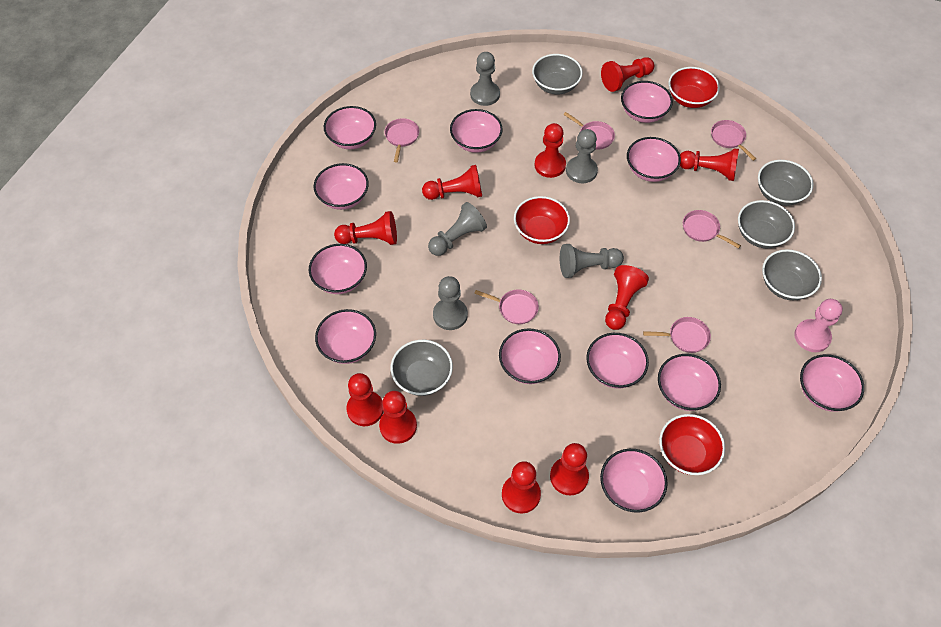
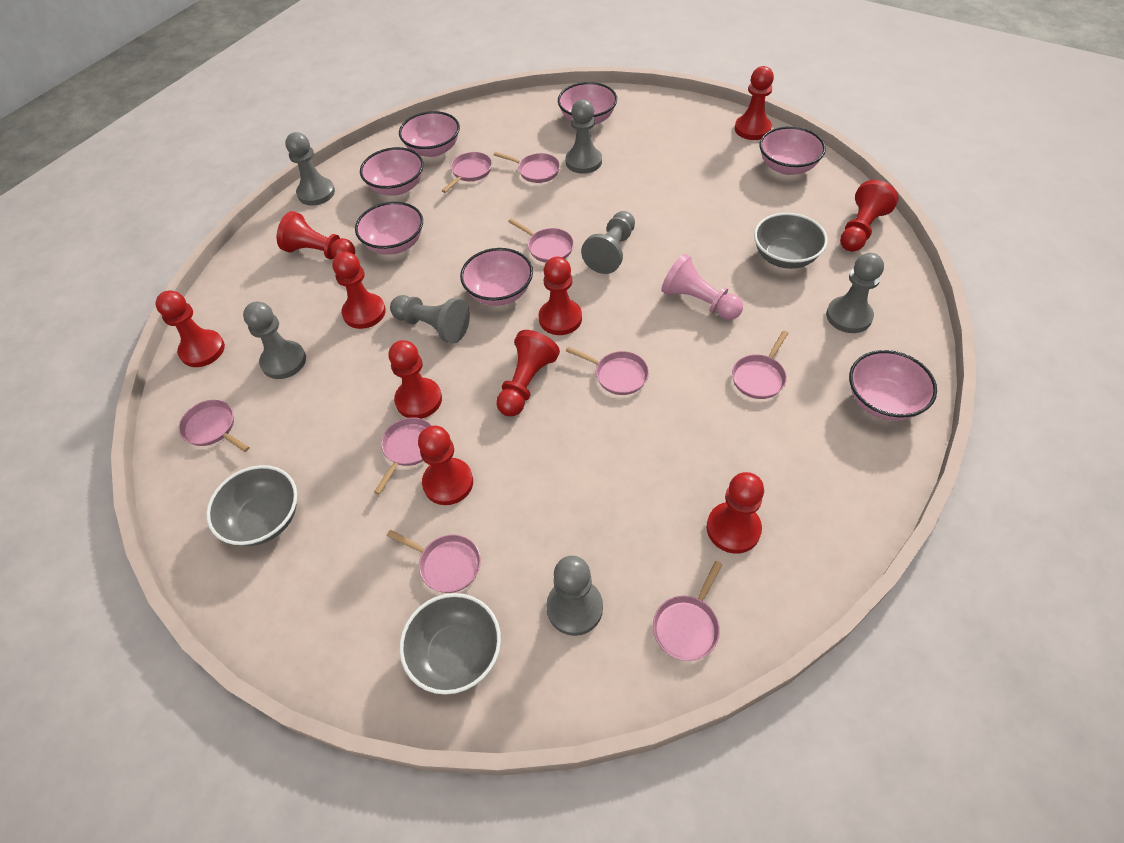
grey bowl: 5 -> 3
grey pawn: 5 -> 7
pink bowl: 12 -> 7
pink pan: 6 -> 9
red bowl: 3 -> 0

